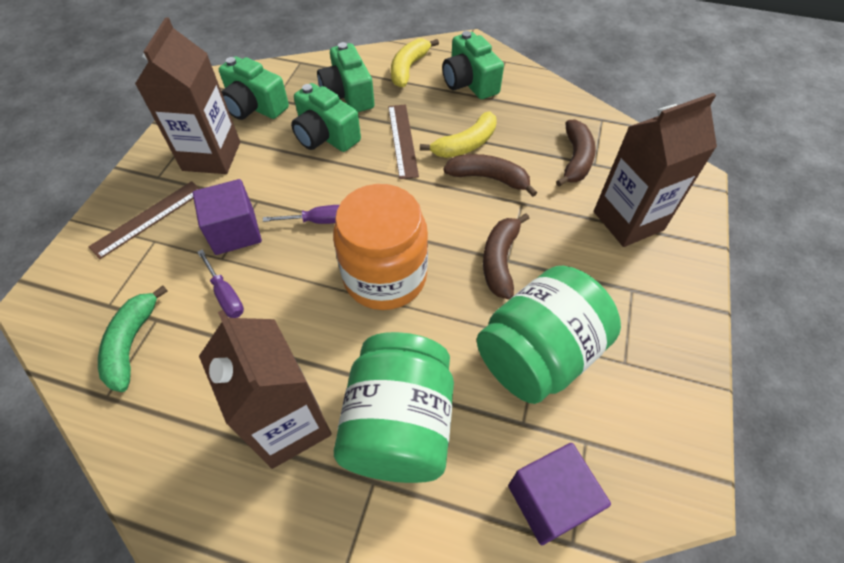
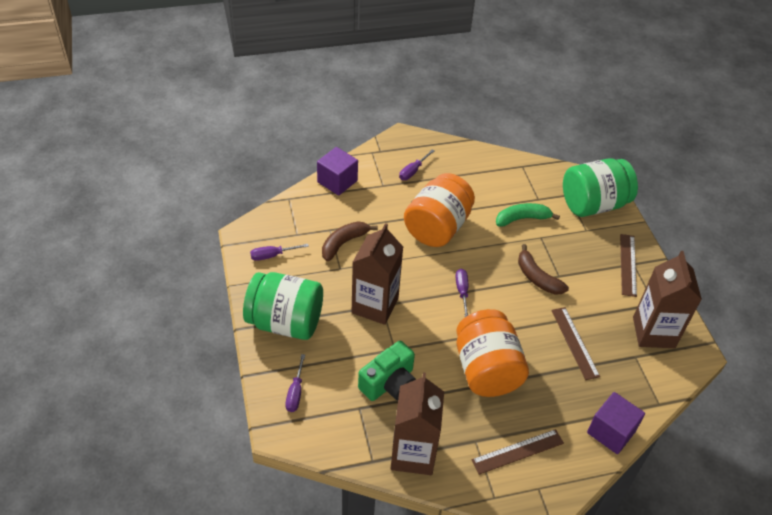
brown banana: 3 -> 2
brown ruler: 2 -> 3
green camera: 4 -> 1
orange jar: 1 -> 2
purple screwdriver: 2 -> 4
yellow banana: 2 -> 0

